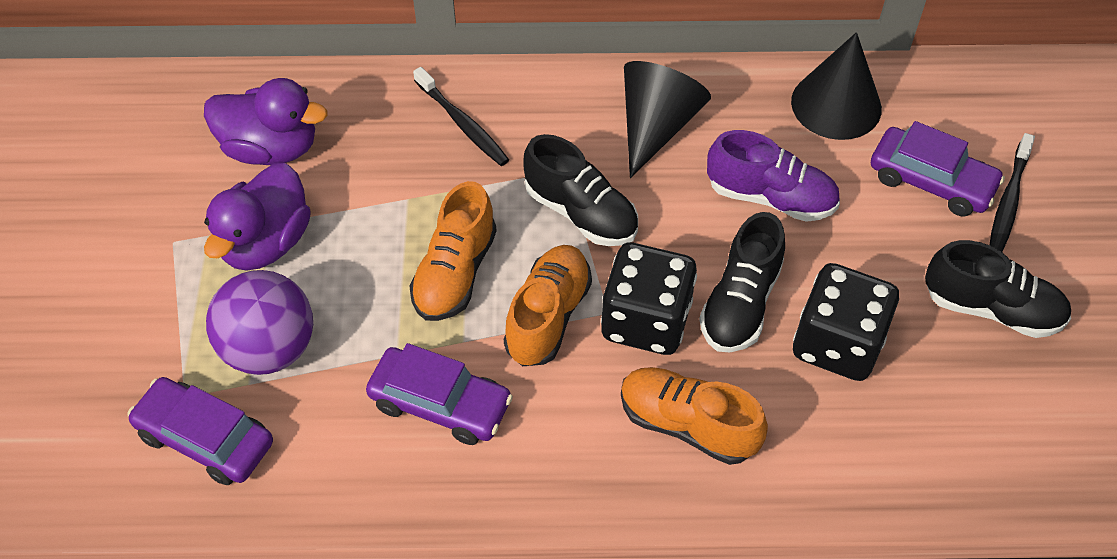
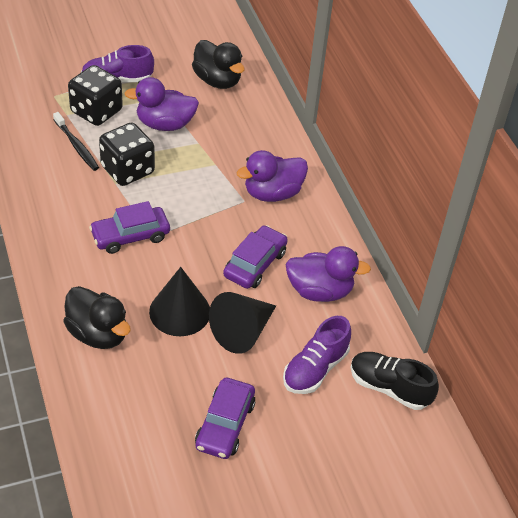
black duck: 0 -> 2
black shoe: 3 -> 1
black toothbrush: 2 -> 1
orange shoe: 3 -> 0
purple ball: 1 -> 0
purple duck: 2 -> 3
purple shoe: 1 -> 2

